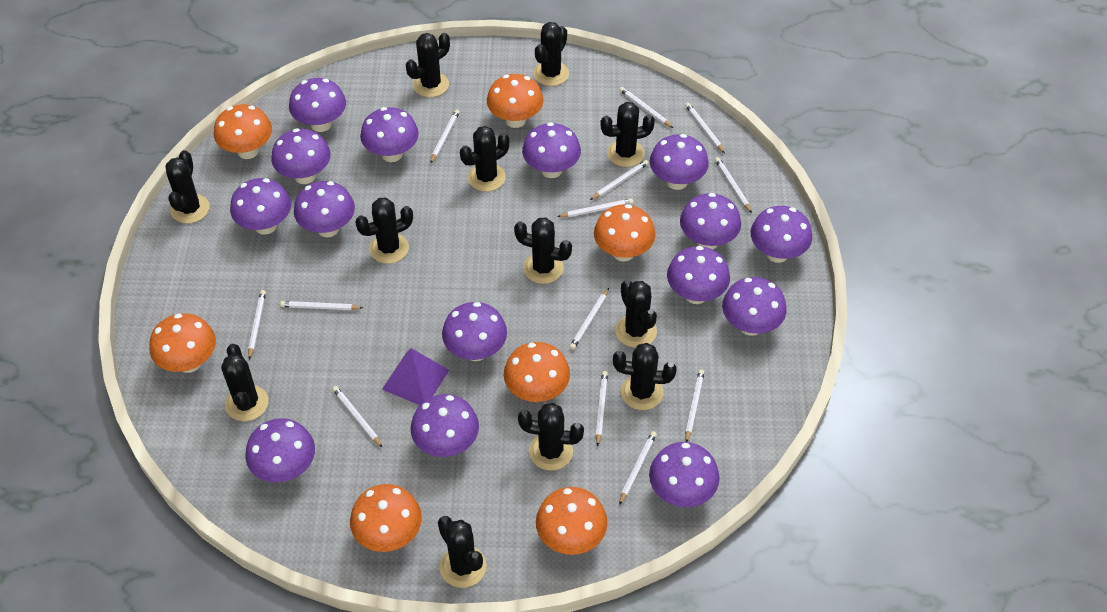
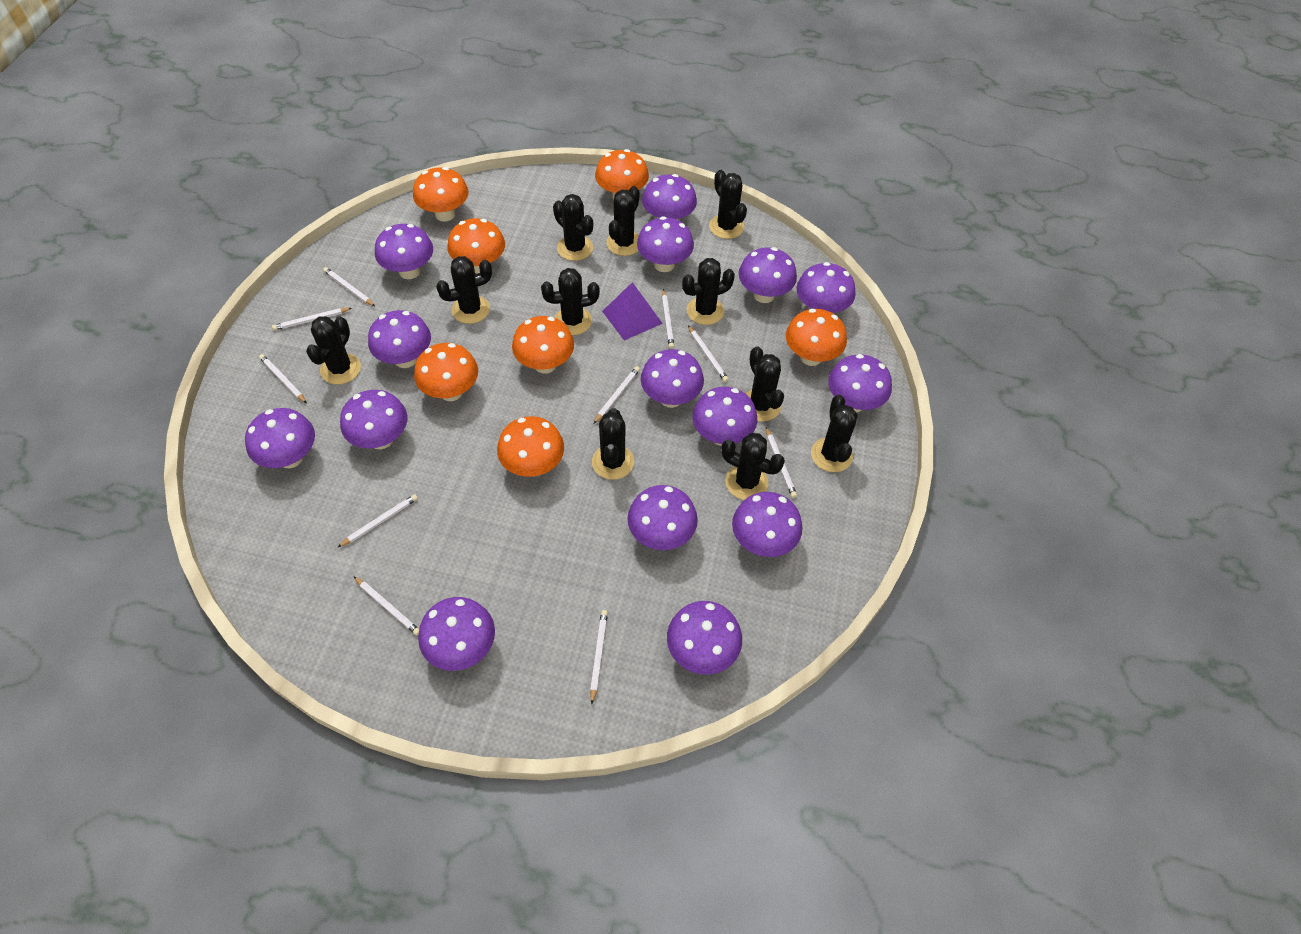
black cactus: 12 -> 11
white pencil: 13 -> 10

